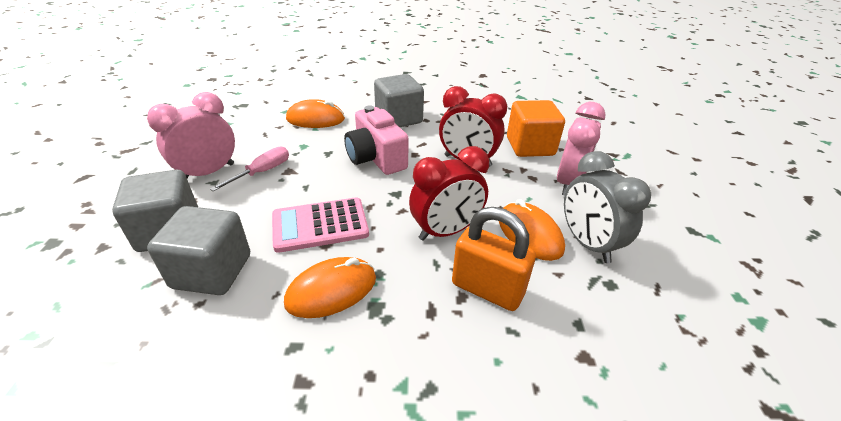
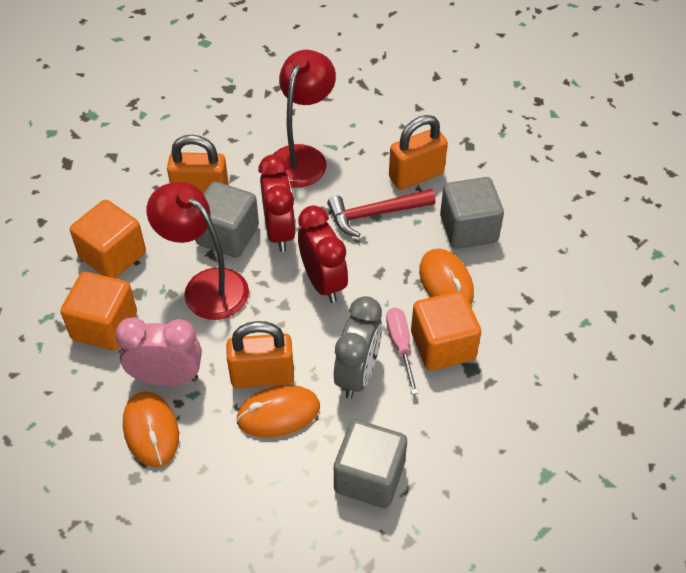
orange cube: 1 -> 3
orange padlock: 1 -> 3
pink calculator: 1 -> 0
pink camera: 1 -> 0
pink clock: 2 -> 1
red hammer: 0 -> 1
red lamp: 0 -> 2

